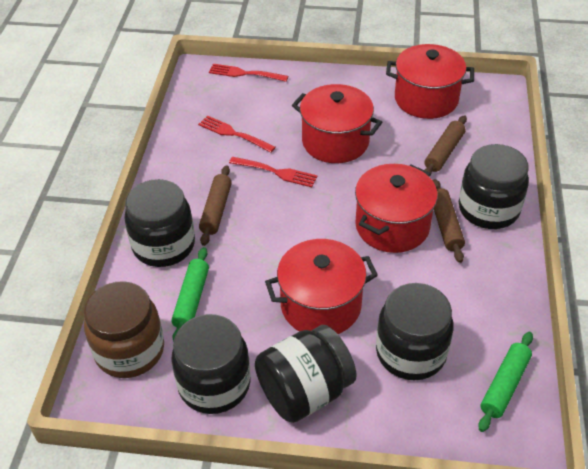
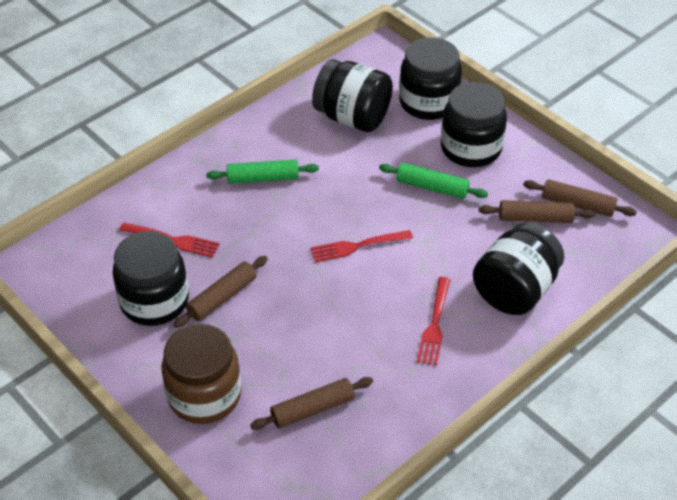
brown rolling pin: 3 -> 4
red pot: 4 -> 0

